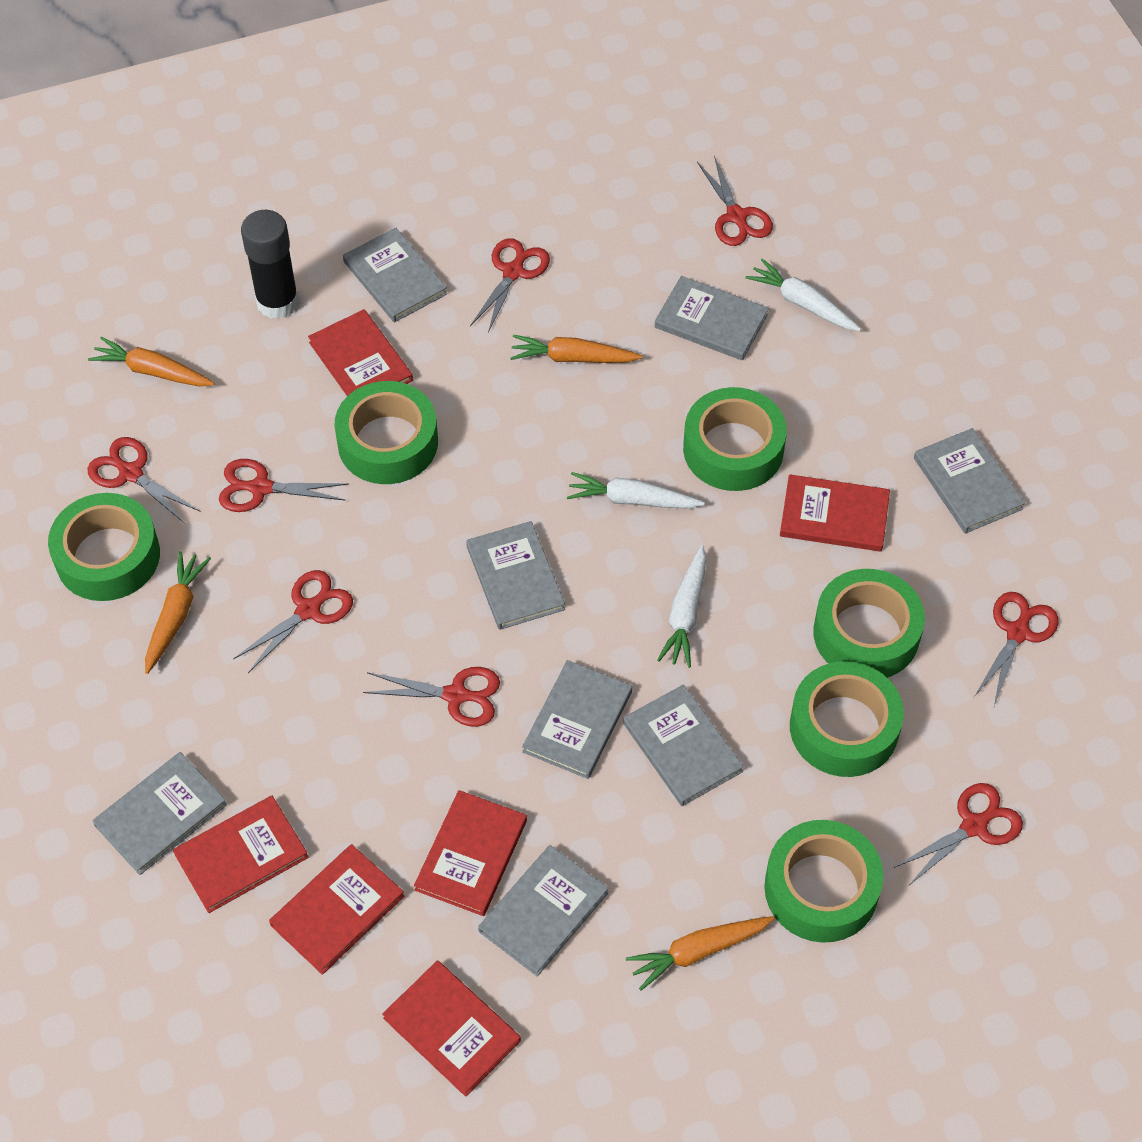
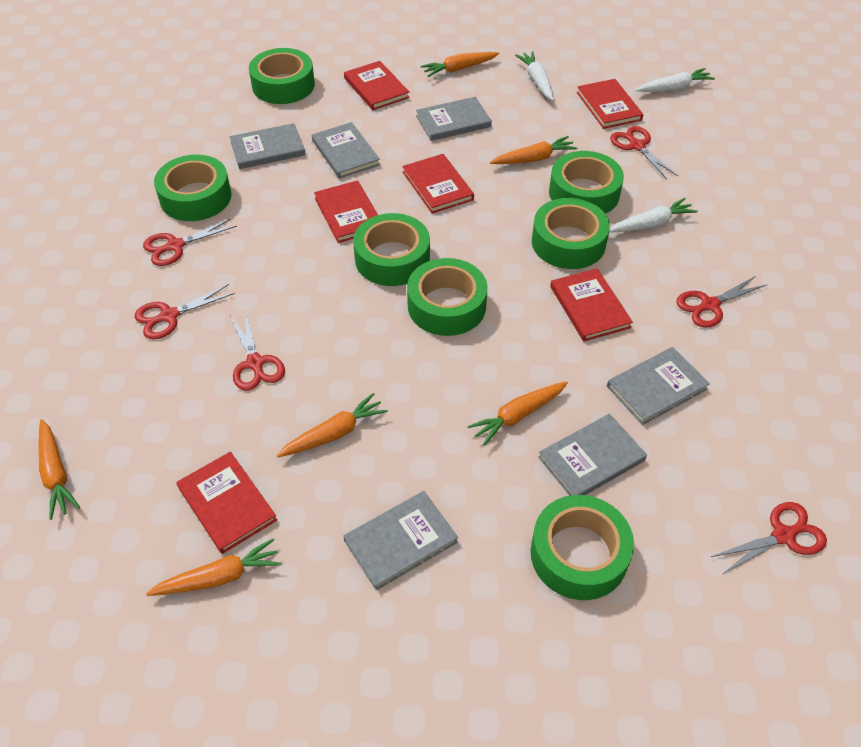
black glue stick: 1 -> 0
green tape: 6 -> 7
grey book: 8 -> 6
orange carrot: 4 -> 6
red scissors: 8 -> 6

